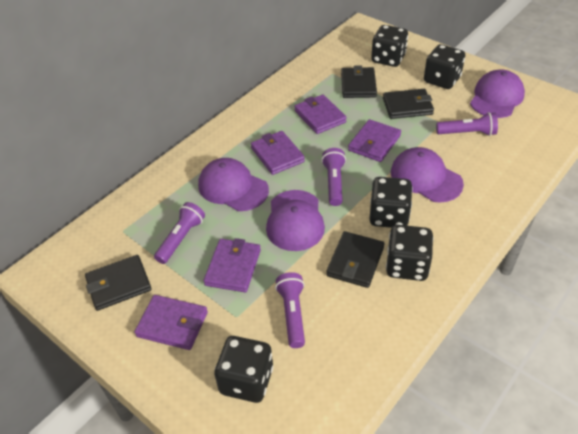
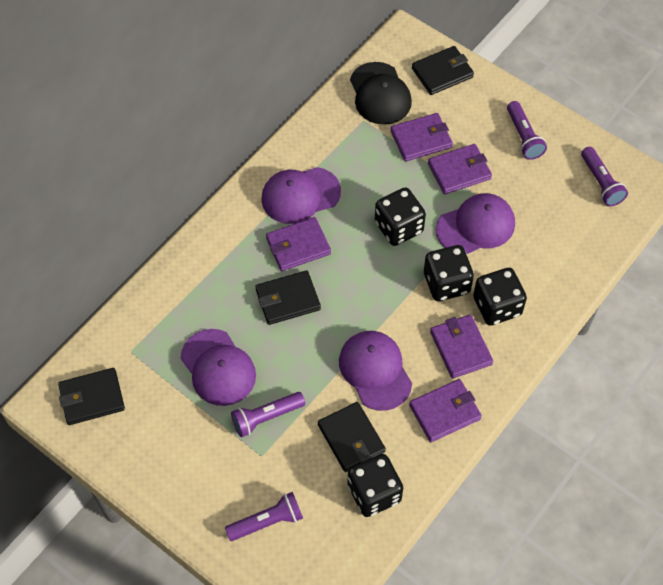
black cap: 0 -> 1
black dice: 5 -> 4

